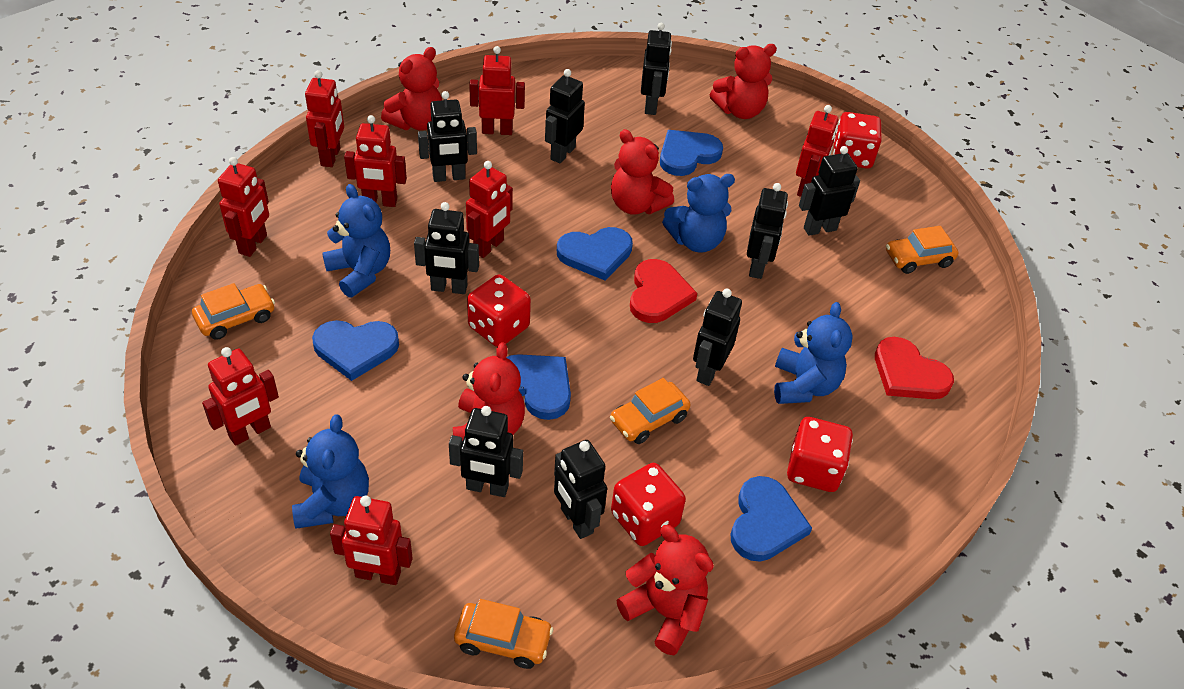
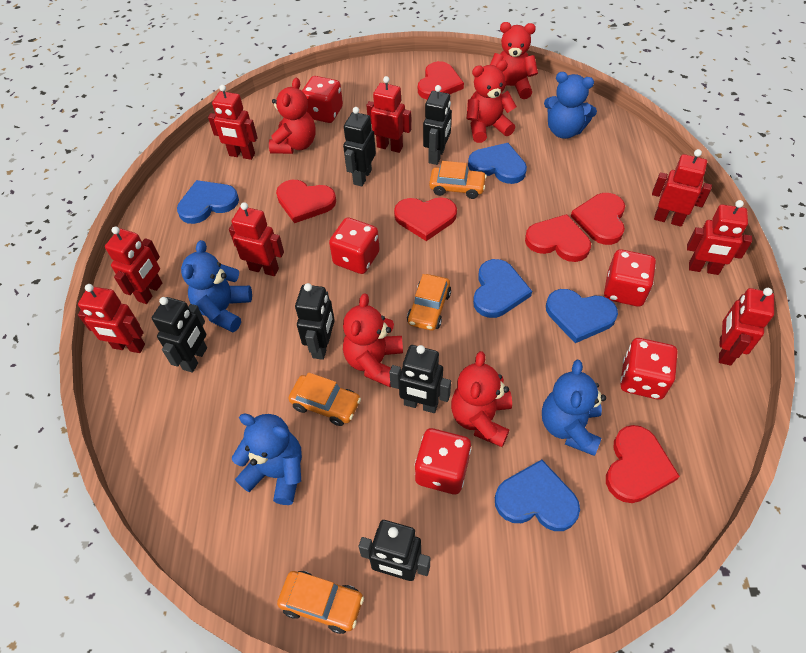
black robot: 9 -> 6
red dice: 4 -> 5
red heart: 2 -> 6

